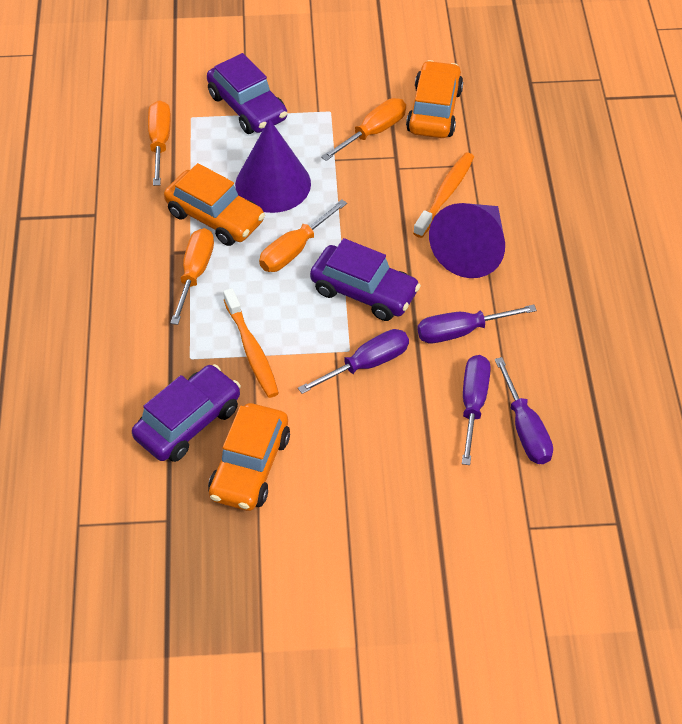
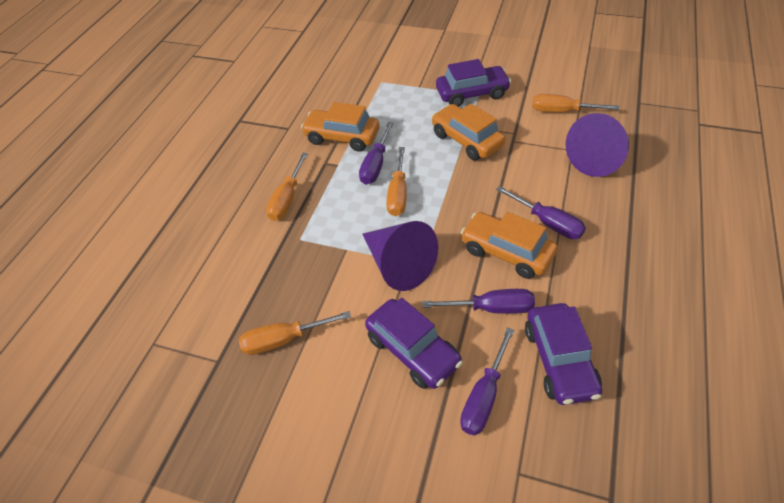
orange toothbrush: 2 -> 0

